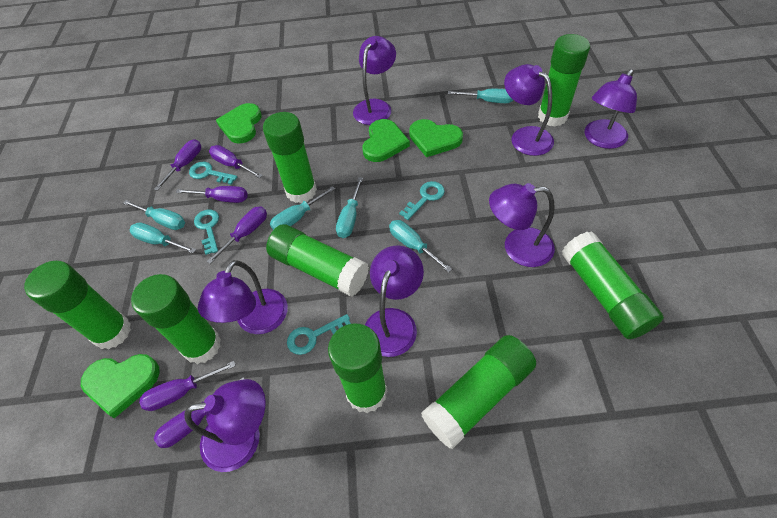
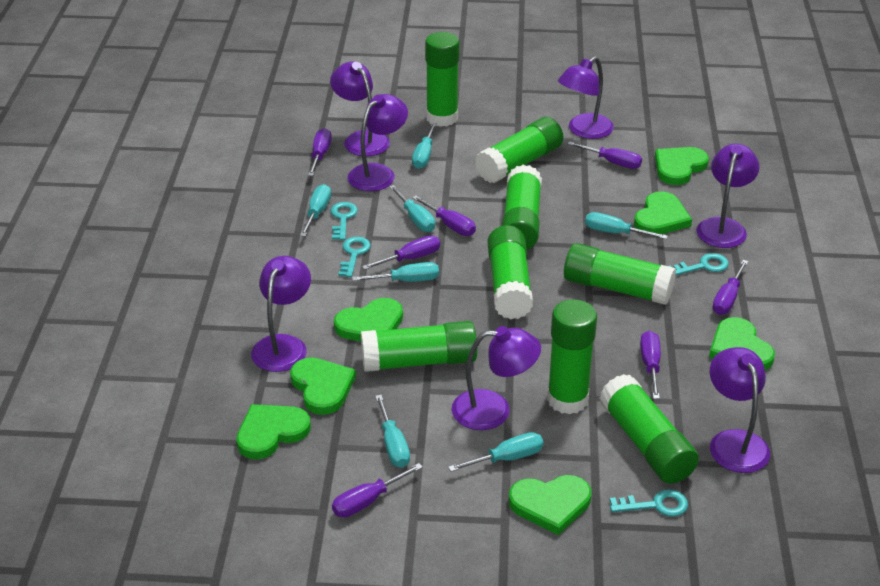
green heart: 4 -> 7
purple screwdriver: 6 -> 7
turquoise screwdriver: 6 -> 7

